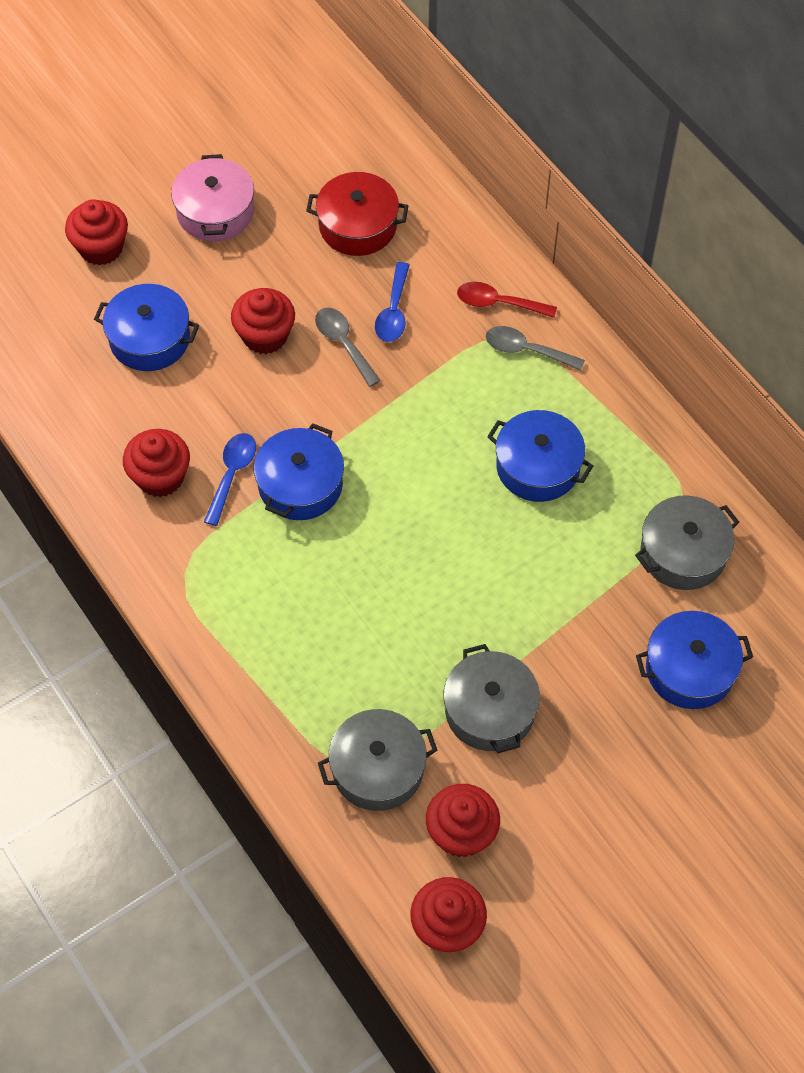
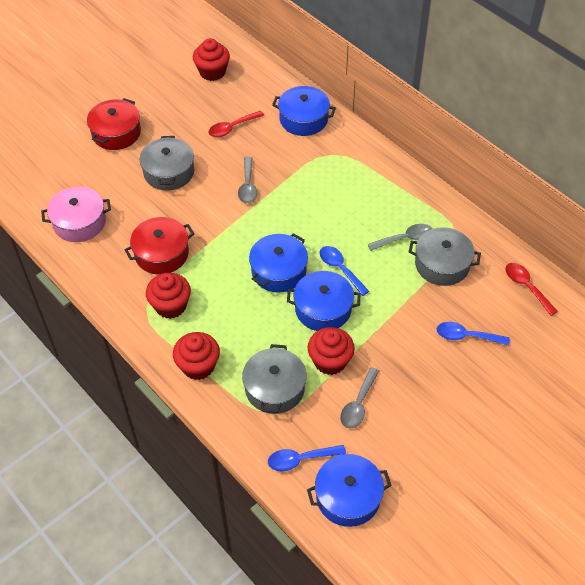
blue spoon: 2 -> 3
grey spoon: 2 -> 3
red cupcake: 5 -> 4
red pot: 1 -> 2
red spoon: 1 -> 2

